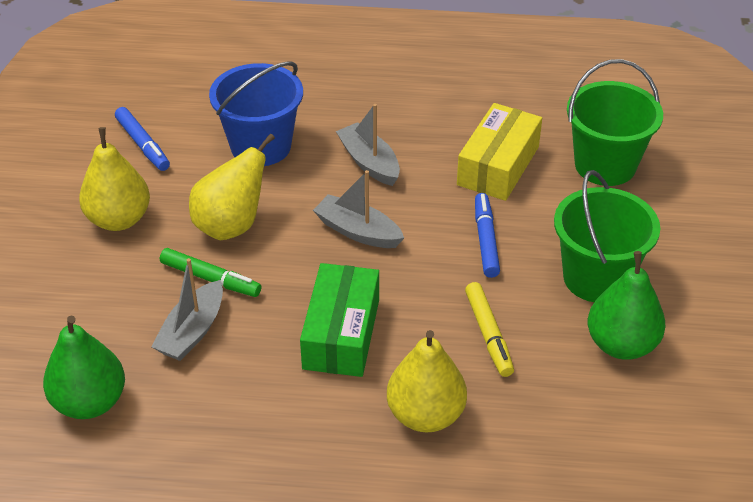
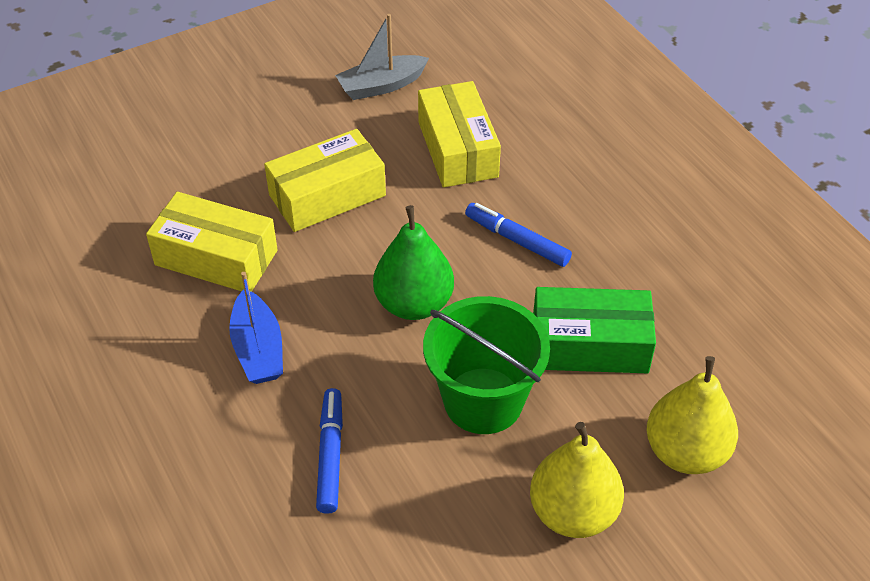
blue boat: 0 -> 1
blue bucket: 1 -> 0
green bucket: 2 -> 1
green marker: 1 -> 0
green pear: 2 -> 1
grey boat: 3 -> 1
yellow box: 1 -> 3
yellow marker: 1 -> 0
yellow pear: 3 -> 2

